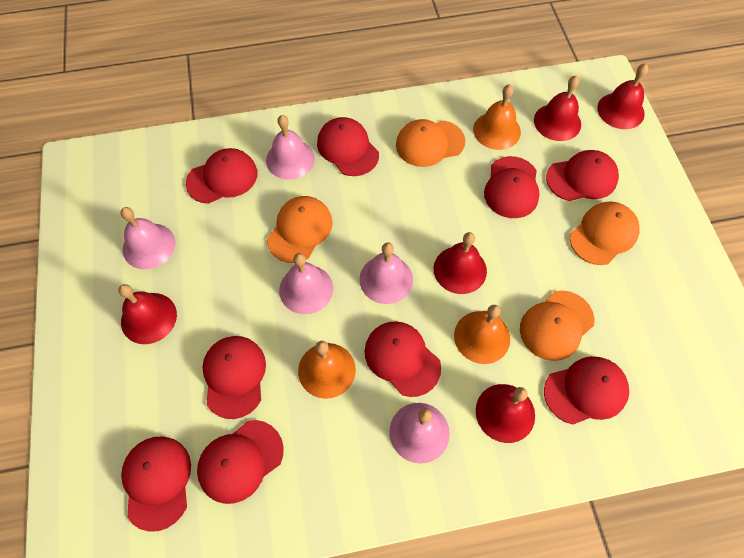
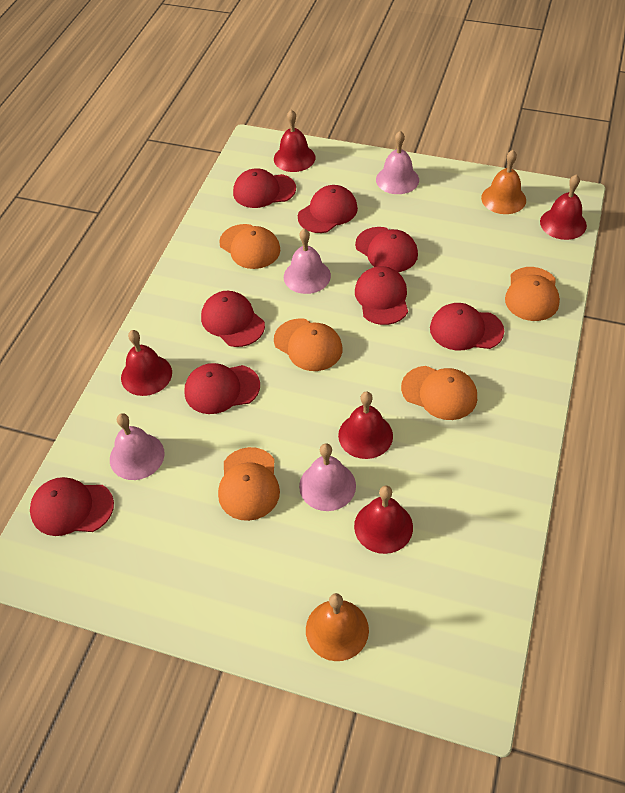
orange bell: 3 -> 2
orange cap: 4 -> 5
pink bell: 5 -> 4
red cap: 9 -> 8

